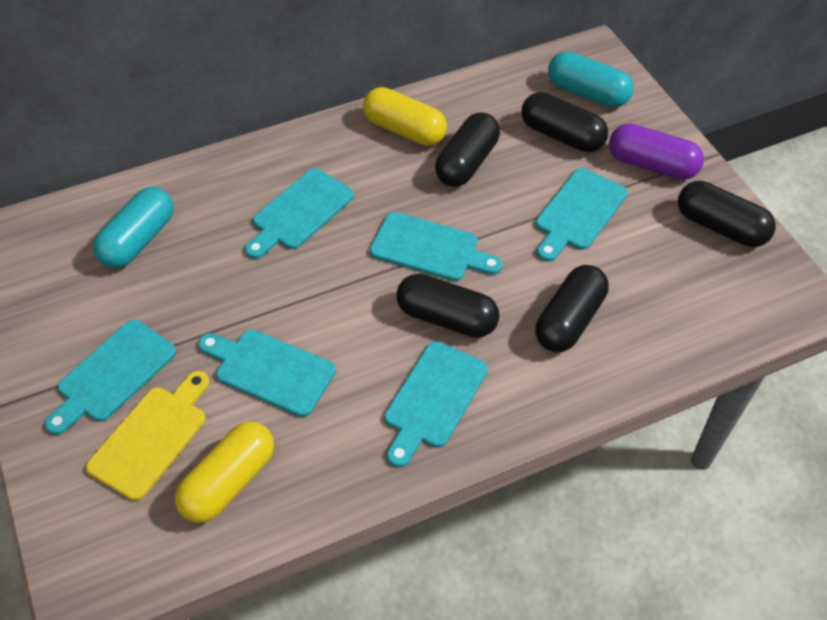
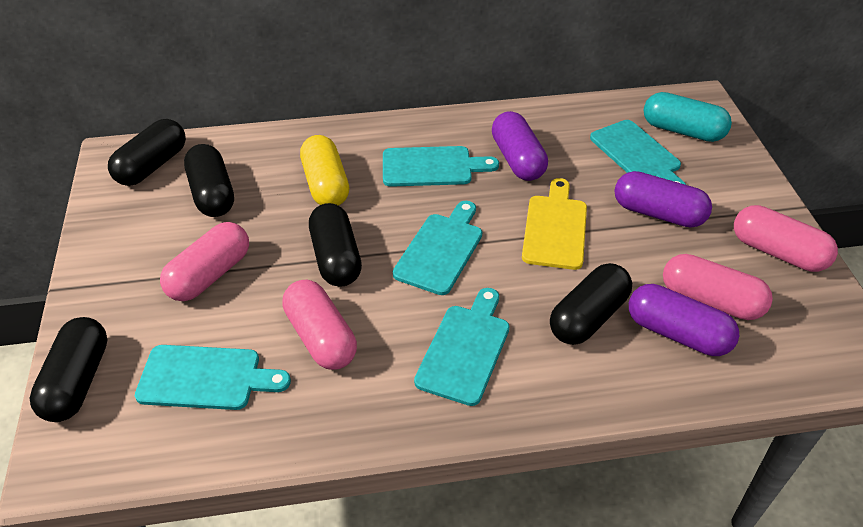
pink capsule: 0 -> 4
purple capsule: 1 -> 3
turquoise capsule: 2 -> 1
turquoise cutting board: 6 -> 5
yellow capsule: 2 -> 1

